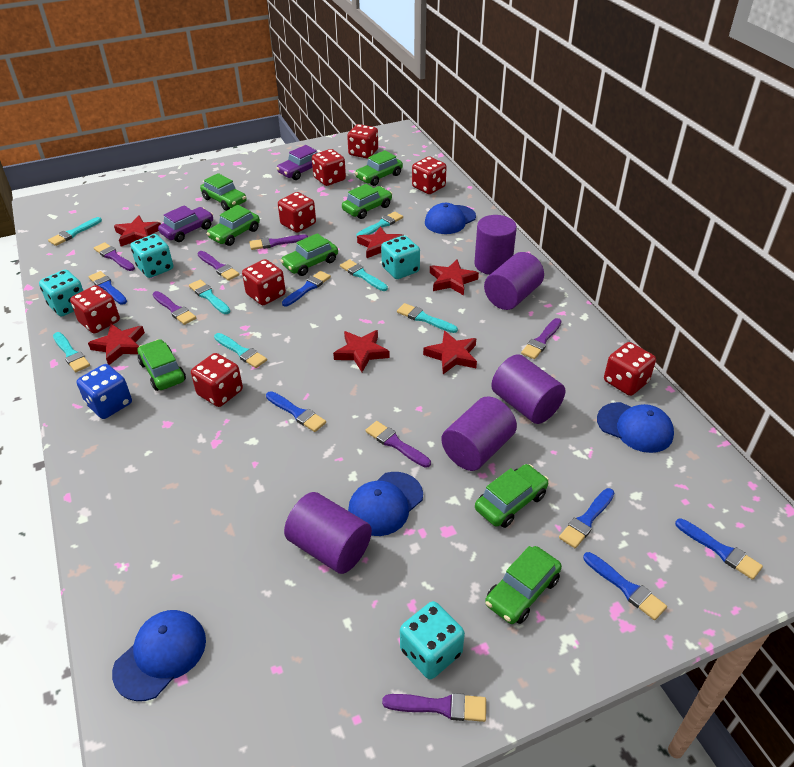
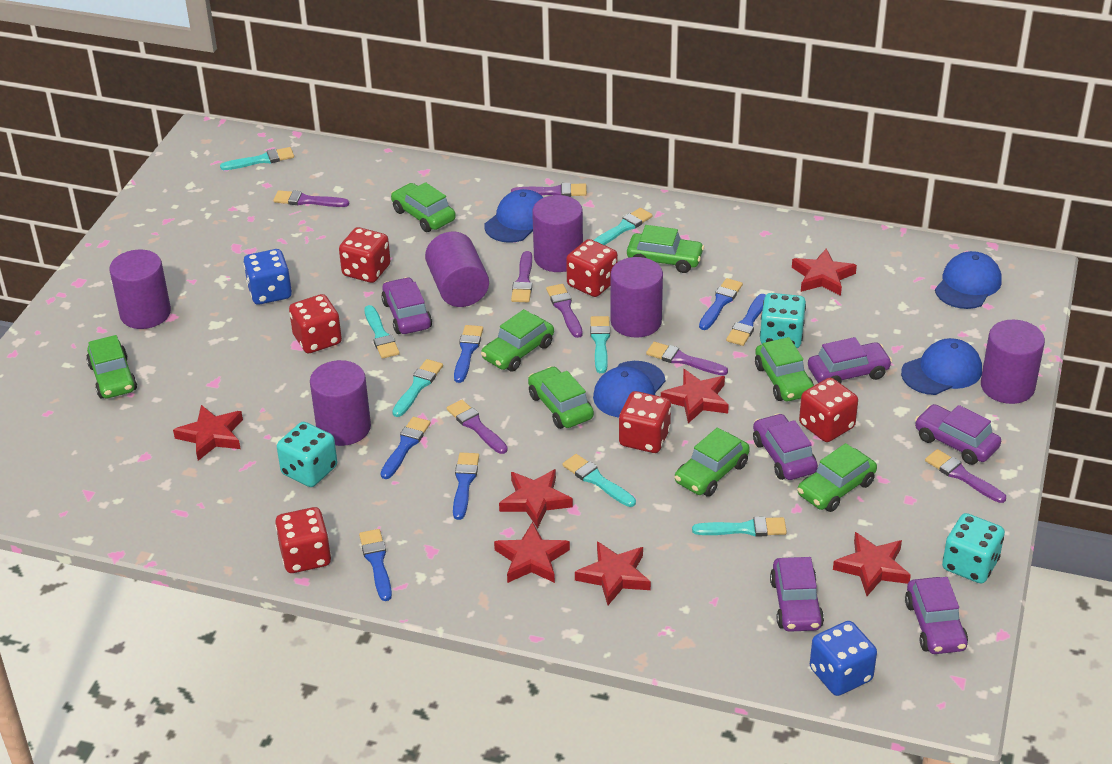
blue dice: 1 -> 2
purple car: 2 -> 6
purple cylinder: 5 -> 6
red dice: 8 -> 6
red star: 6 -> 7
turquoise dice: 4 -> 3

